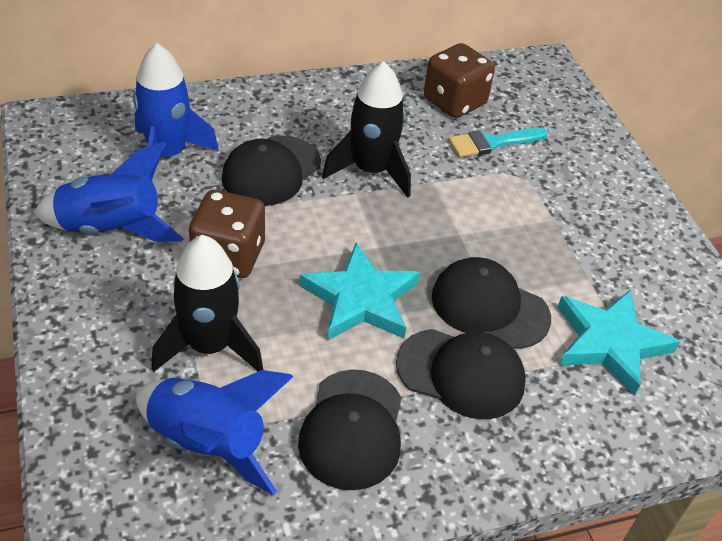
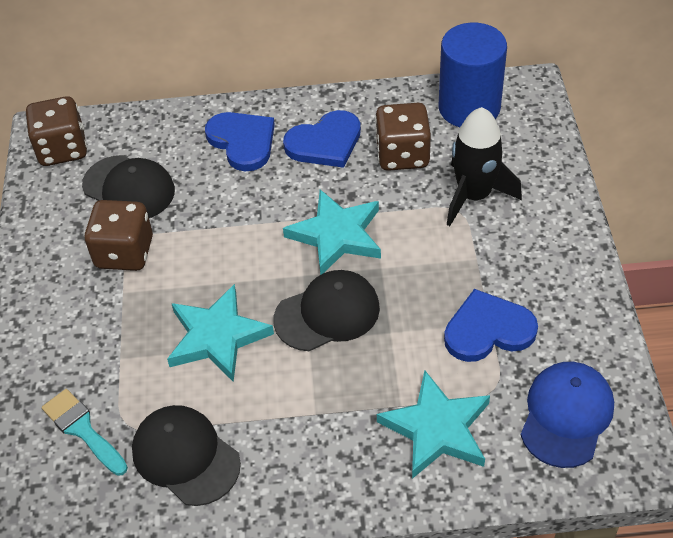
black cap: 4 -> 3
black rocket: 2 -> 1
blue cap: 0 -> 1
blue cylinder: 0 -> 1
blue heart: 0 -> 3
blue rocket: 3 -> 0
brown dice: 2 -> 3
turquoise star: 2 -> 3

